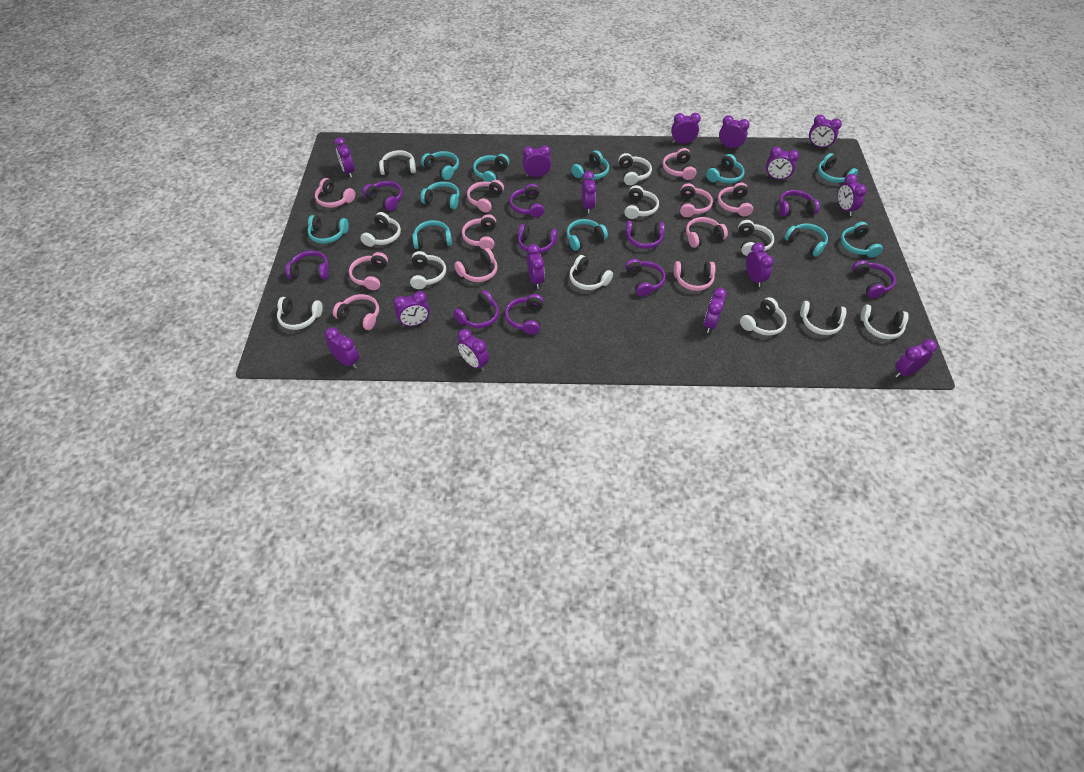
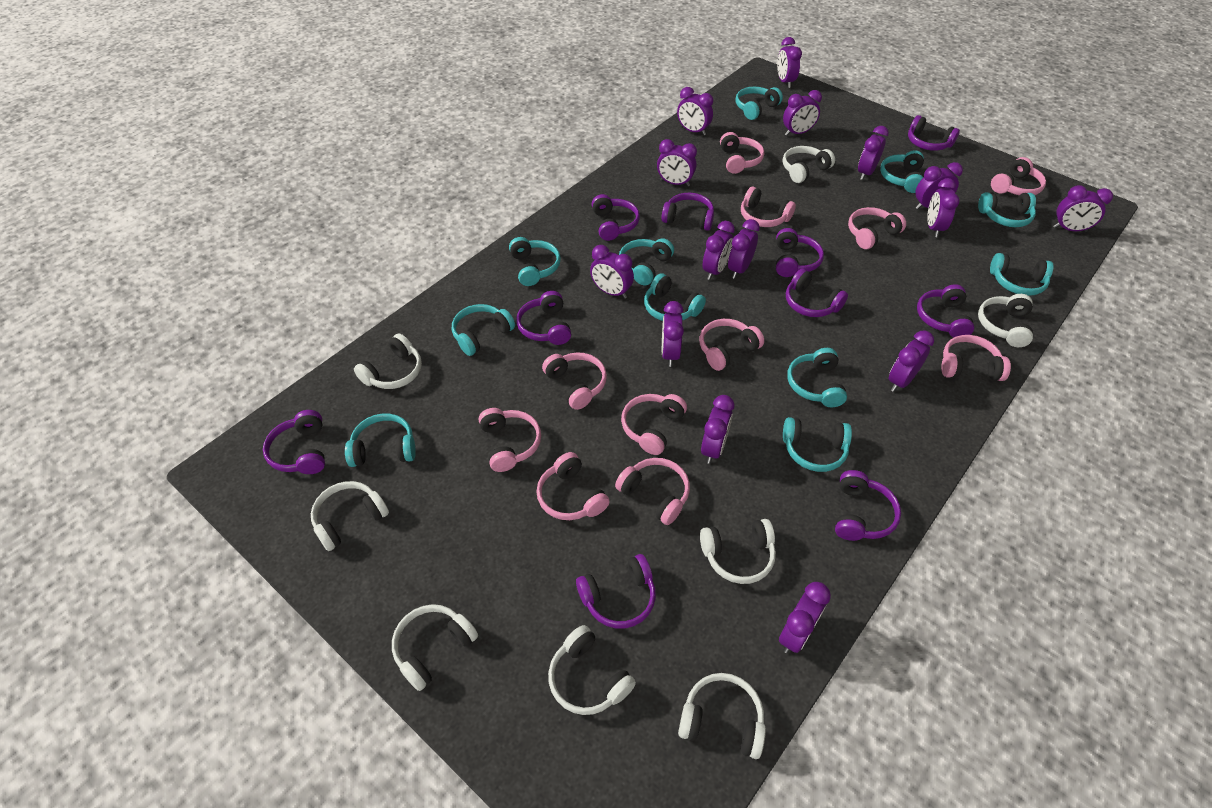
white headphones: 11 -> 8

